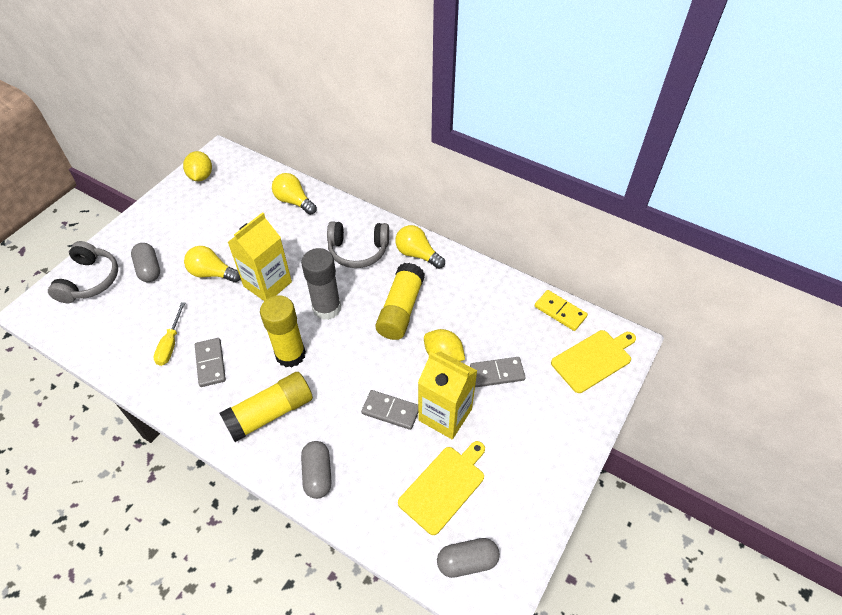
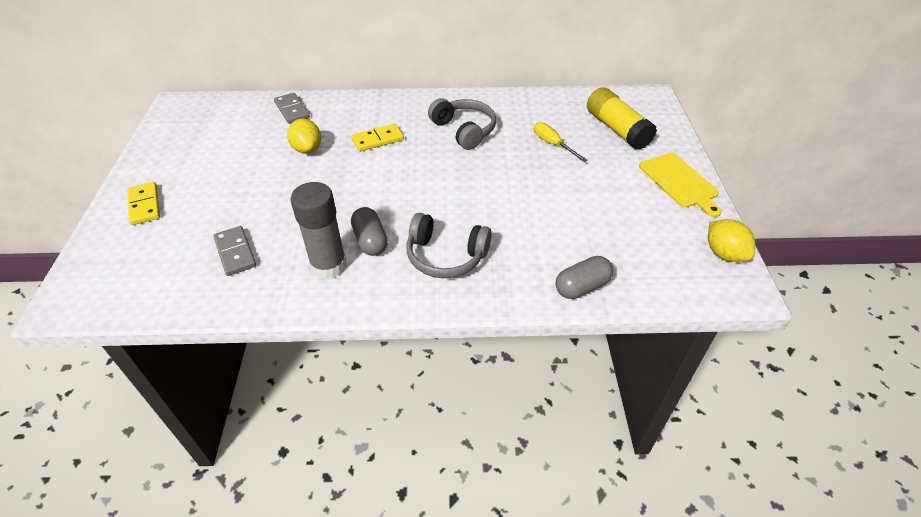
grey capsule: 3 -> 2
grey domino: 3 -> 2
yellow carton: 2 -> 0
yellow cutting board: 2 -> 1
yellow domino: 1 -> 2
yellow glue stick: 3 -> 1
yellow light bulb: 3 -> 0

